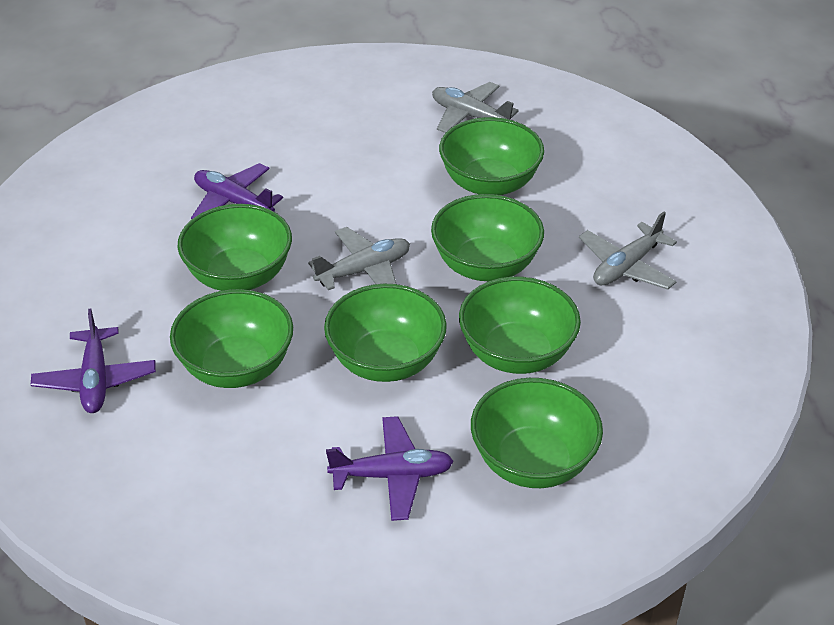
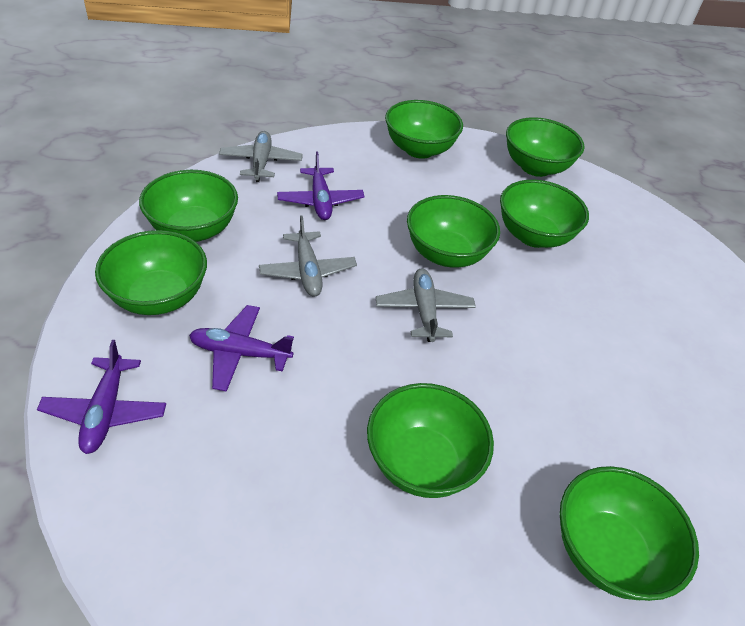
green bowl: 7 -> 8

